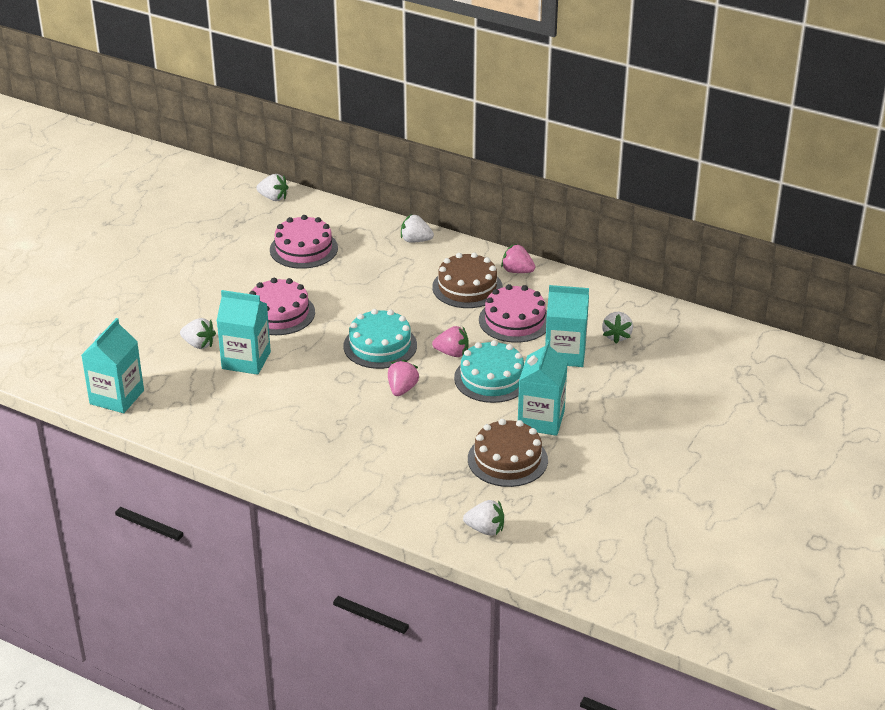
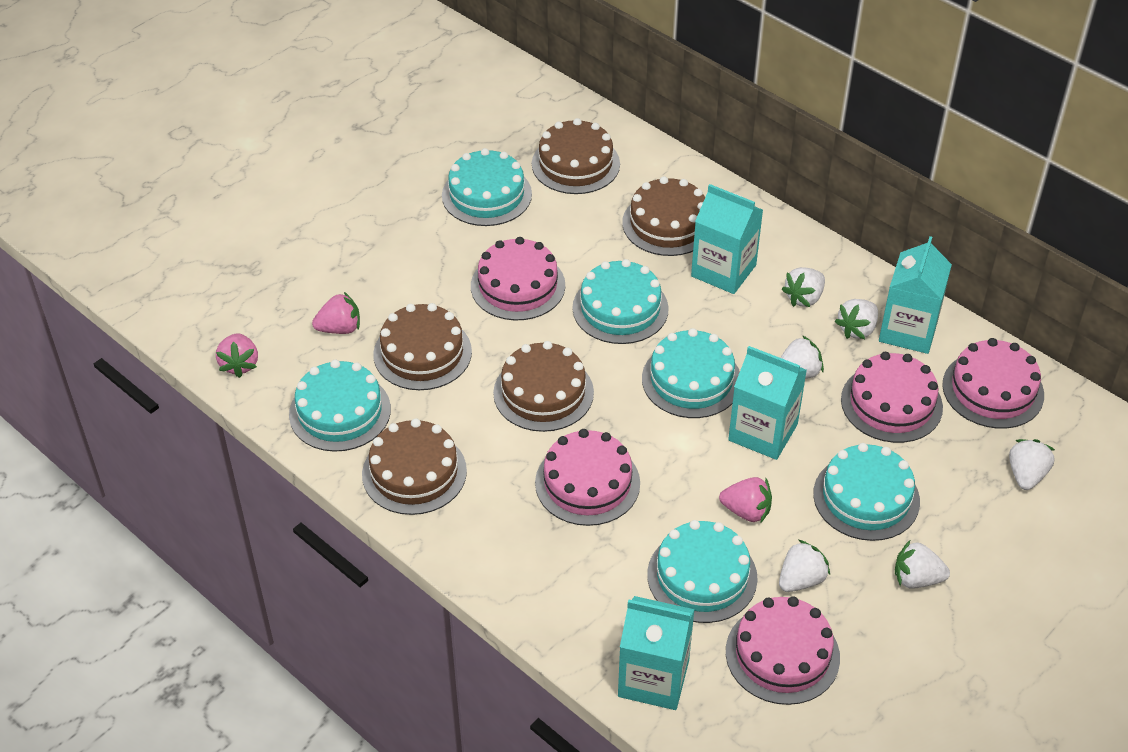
brown cake: 2 -> 5
pink cake: 3 -> 5
turquoise cake: 2 -> 6
white strawberry: 5 -> 6

